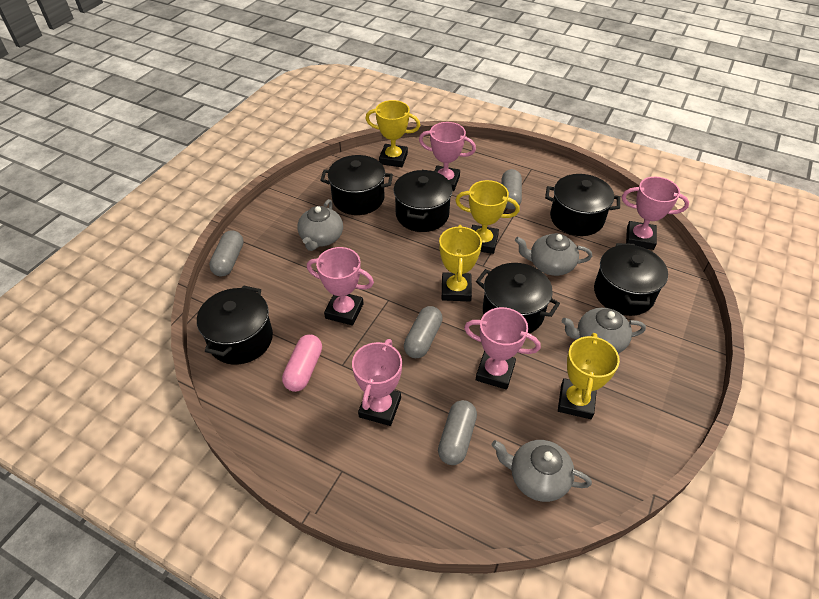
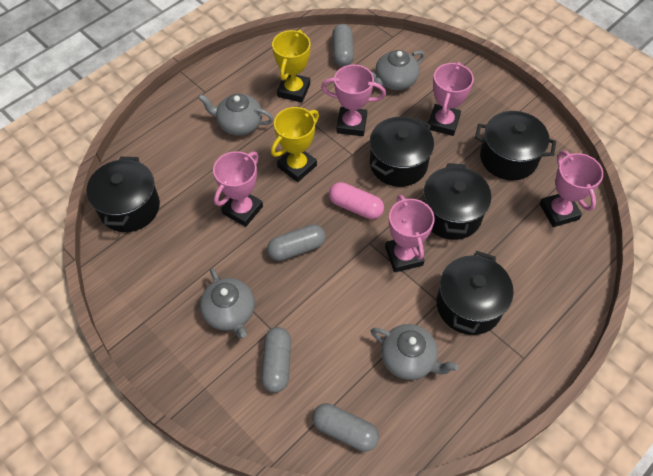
black pot: 6 -> 5
yellow trophy: 4 -> 2

